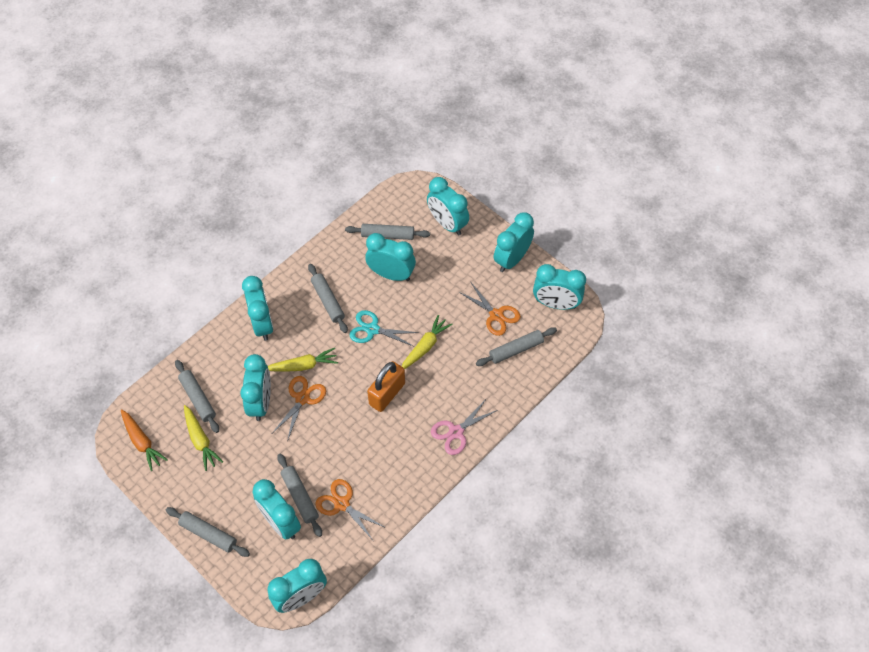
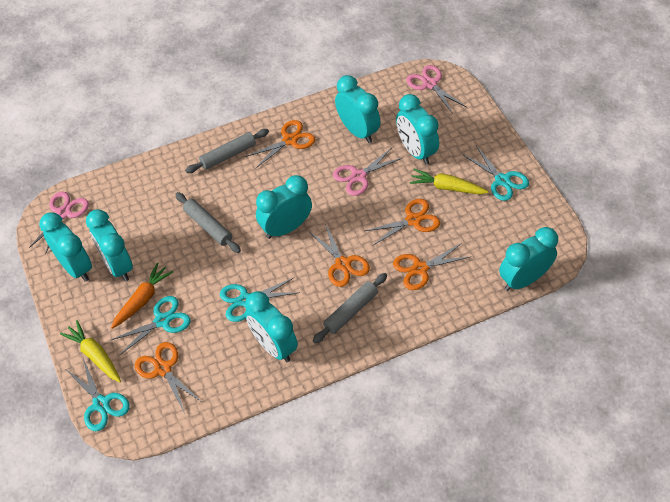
grey rolling pin: 6 -> 3
orange padlock: 1 -> 0
orange scissors: 3 -> 5
pink scissors: 1 -> 3
turquoise clock: 8 -> 7
turquoise scissors: 1 -> 4
yellow carrot: 3 -> 2

